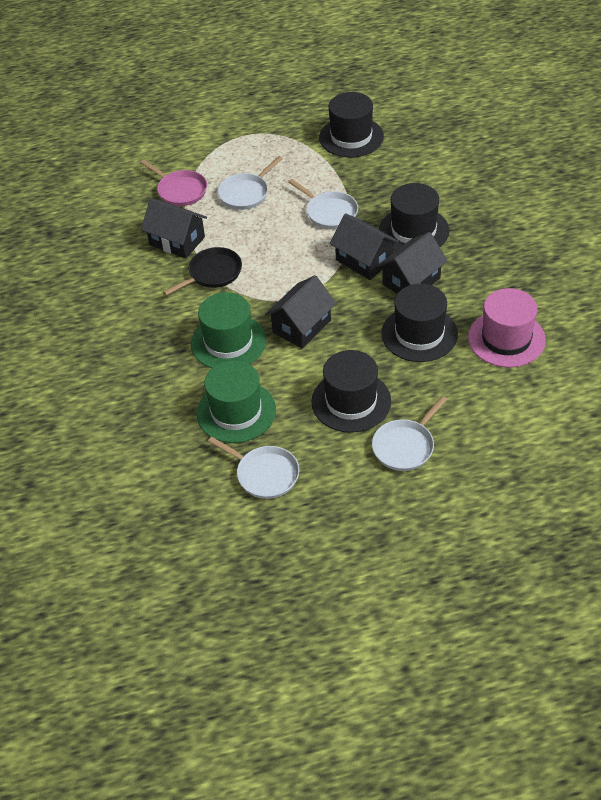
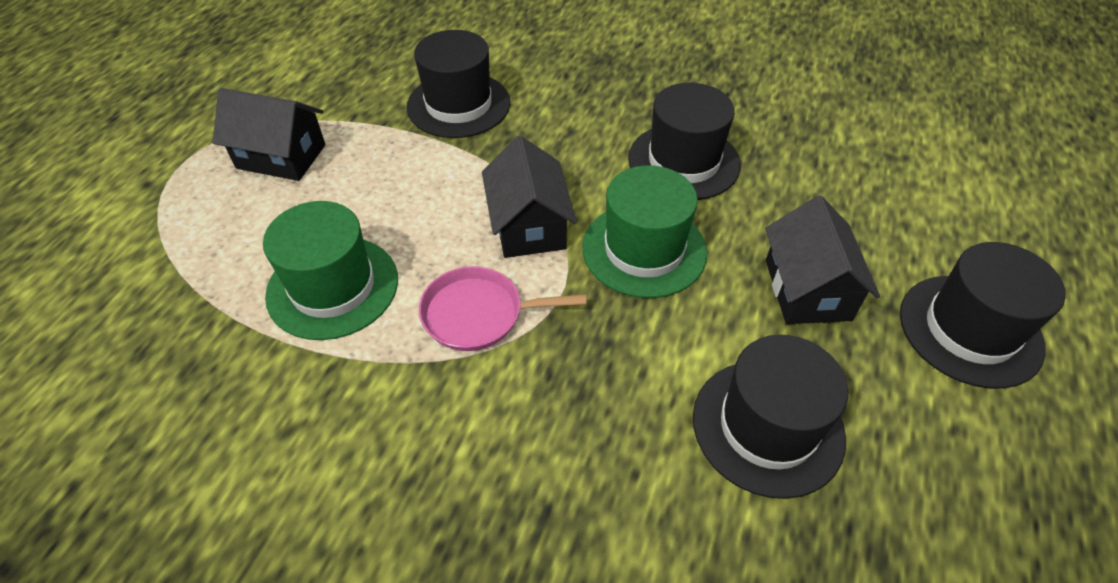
black house: 4 -> 3
black pan: 1 -> 0
pink hat: 1 -> 0
white pan: 4 -> 0

